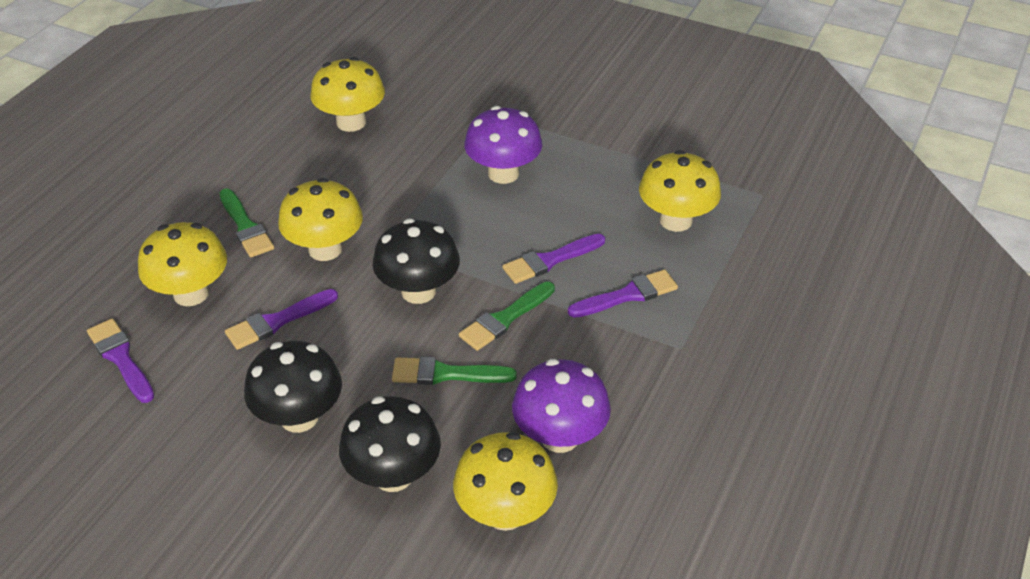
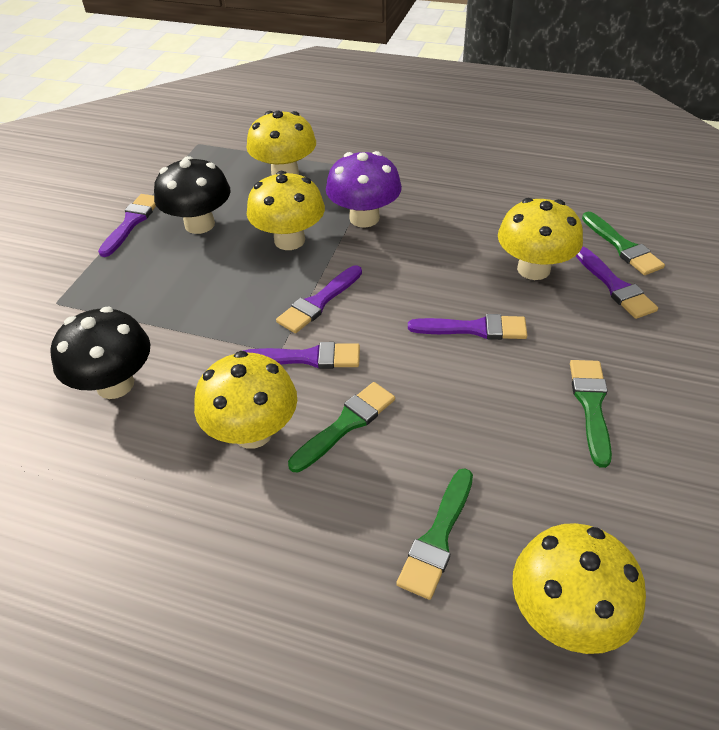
black mushroom: 3 -> 2
green brush: 3 -> 4
purple brush: 4 -> 5
purple mushroom: 2 -> 1

